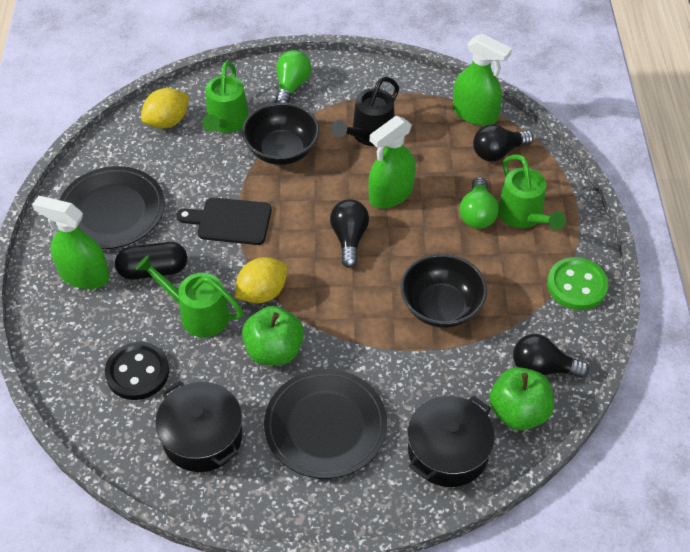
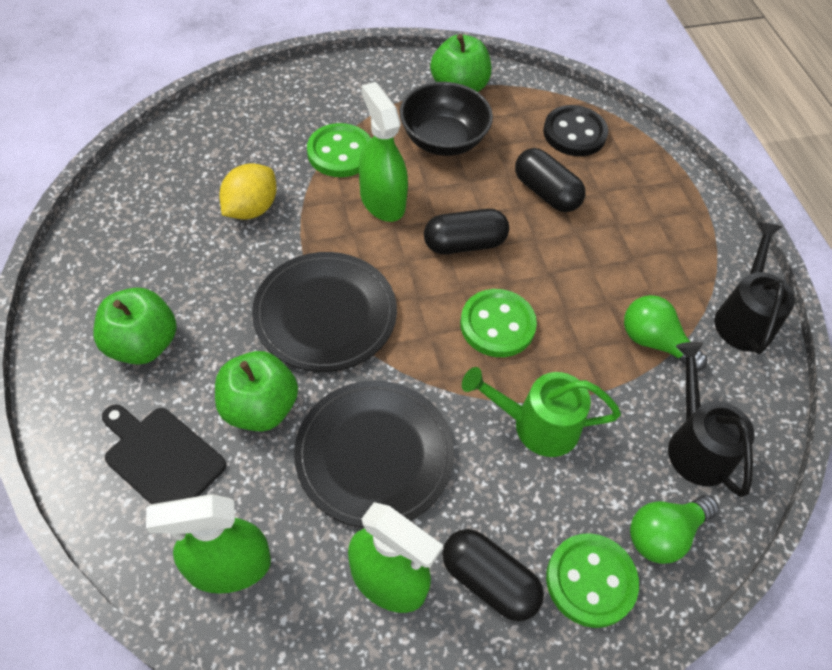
black bowl: 2 -> 1
black capsule: 1 -> 3
black light bulb: 3 -> 0
black pot: 2 -> 0
black watering can: 1 -> 2
green apple: 2 -> 3
green button: 1 -> 3
green watering can: 3 -> 1
yellow lemon: 2 -> 1

